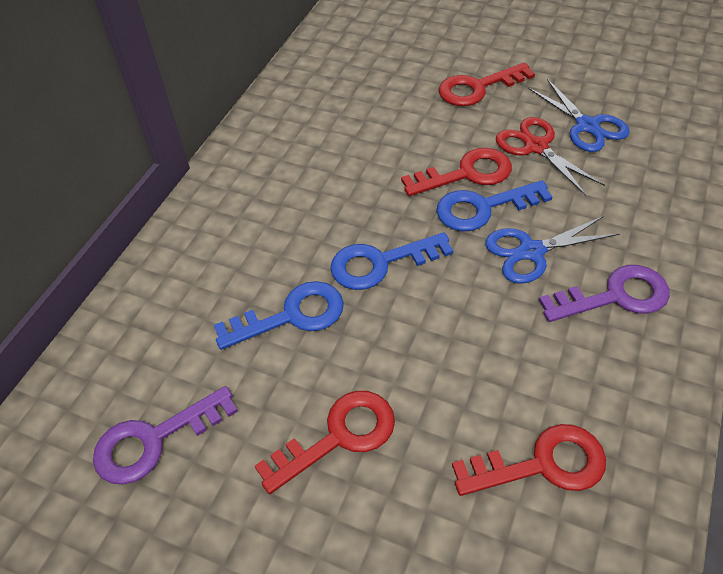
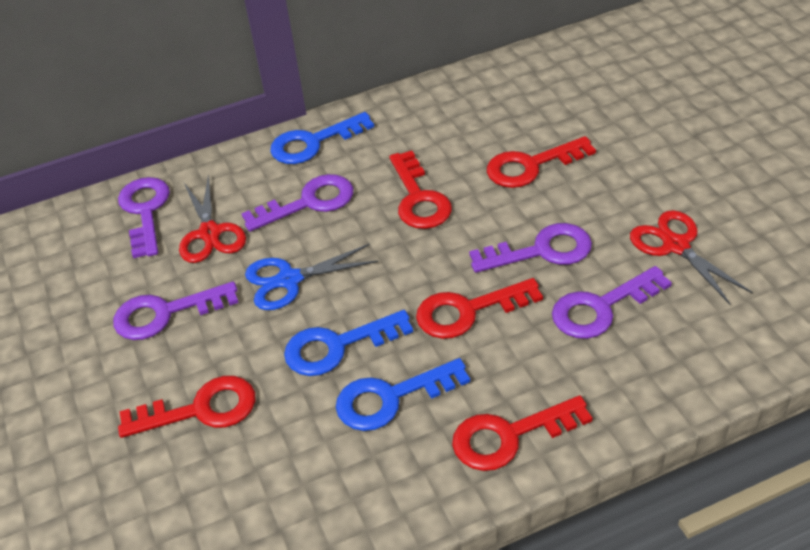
blue scissors: 2 -> 1
purple key: 2 -> 5
red key: 4 -> 5
red scissors: 1 -> 2

